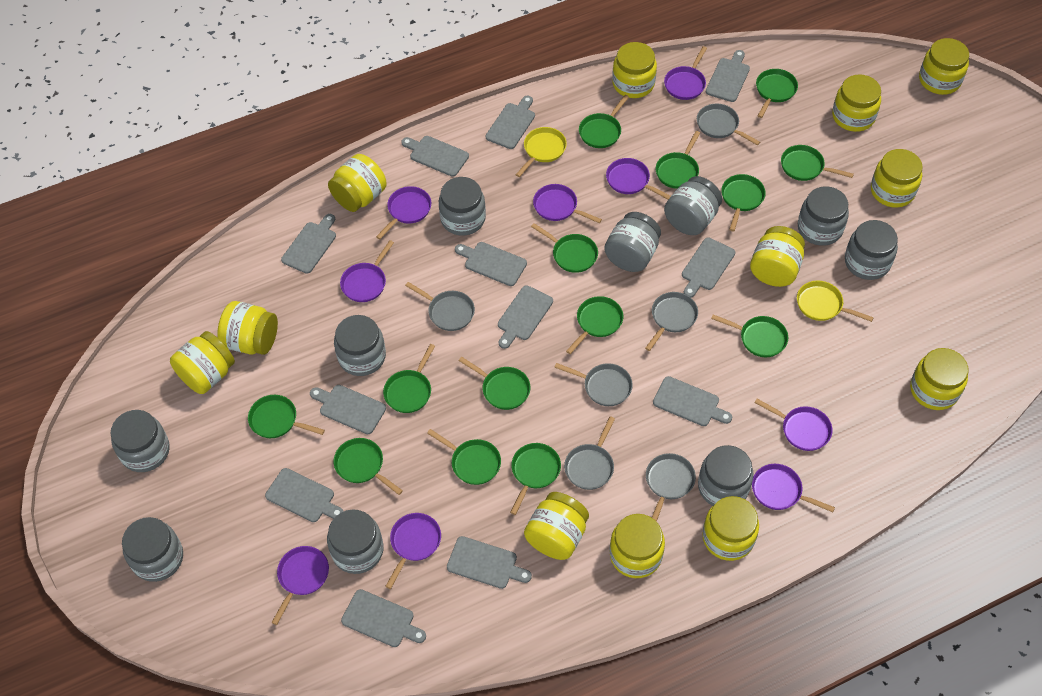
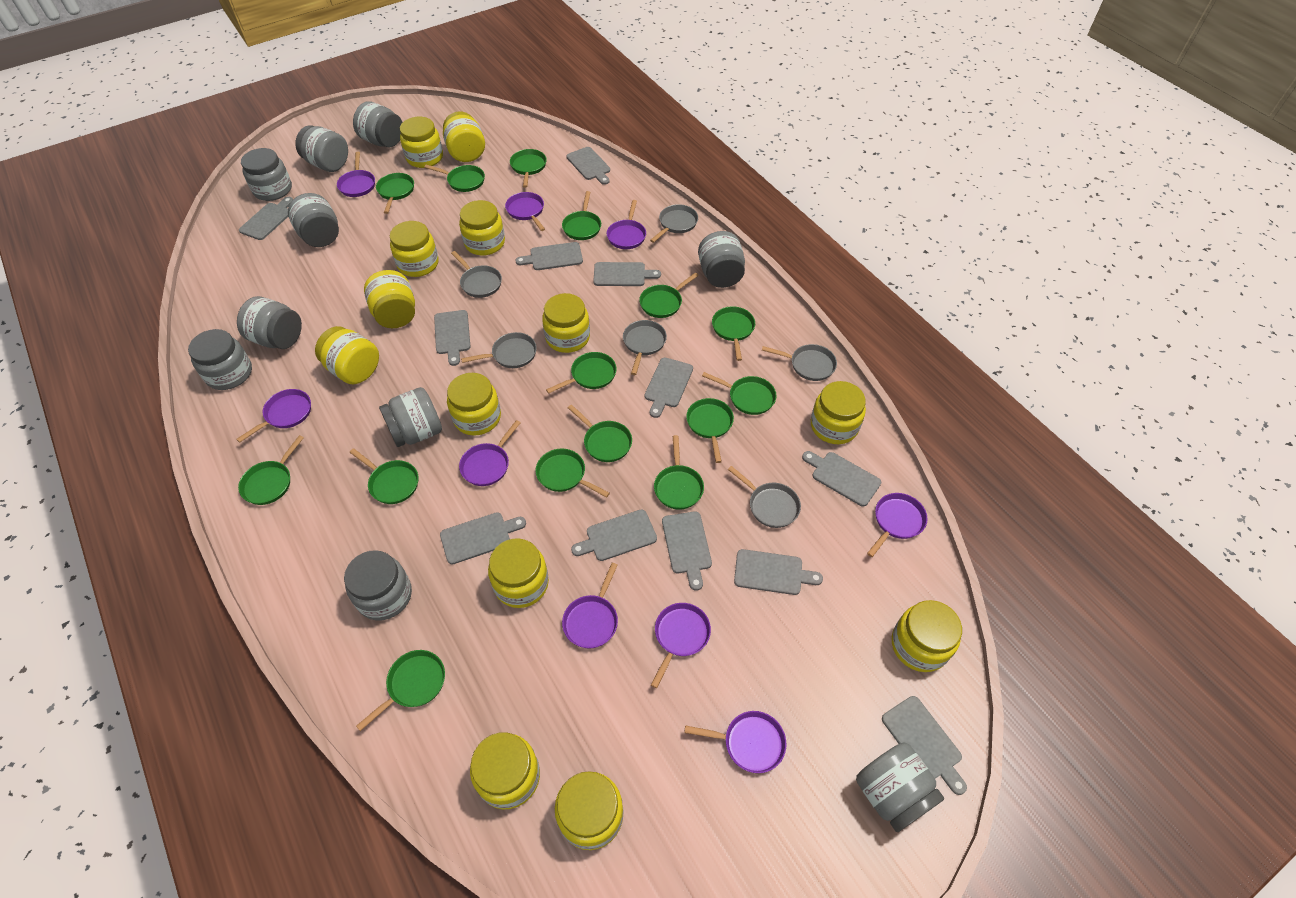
green pan: 14 -> 15
yellow jar: 12 -> 13
yellow pan: 2 -> 0

